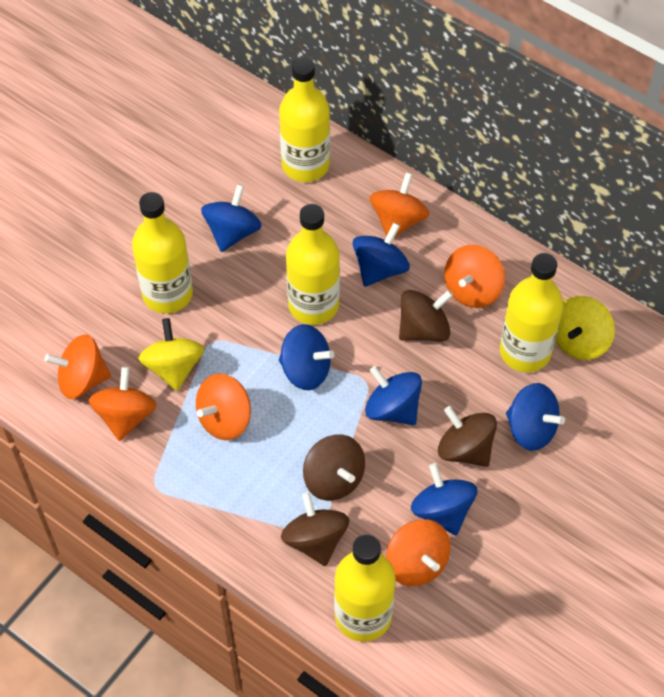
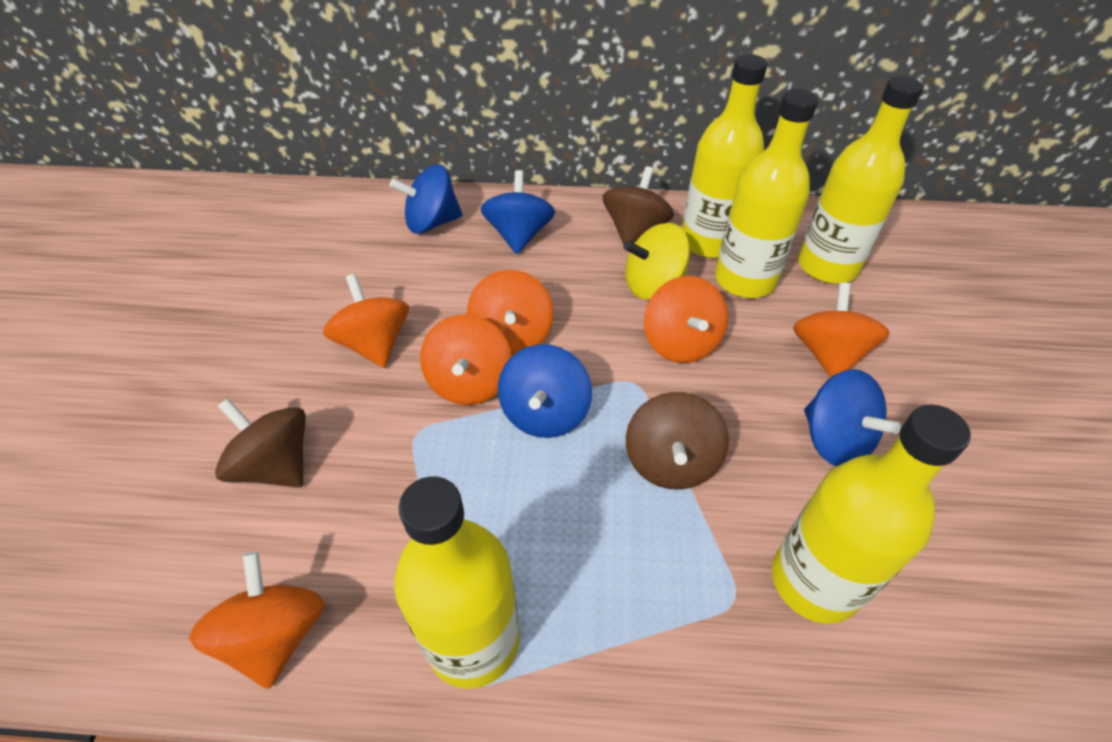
blue spinning top: 6 -> 4
brown spinning top: 4 -> 3
yellow spinning top: 2 -> 1

